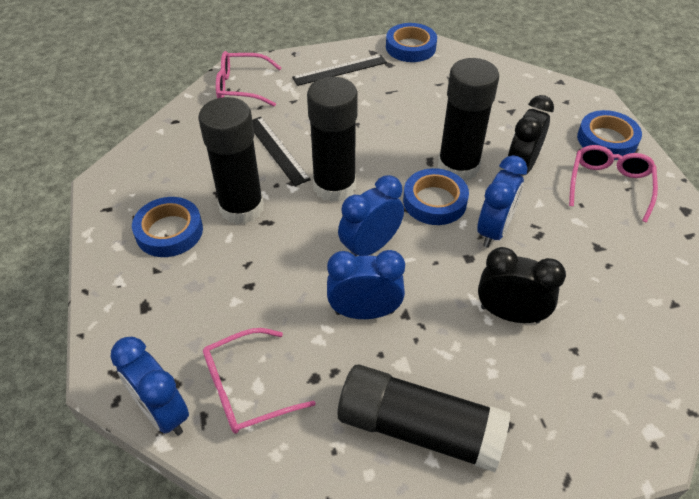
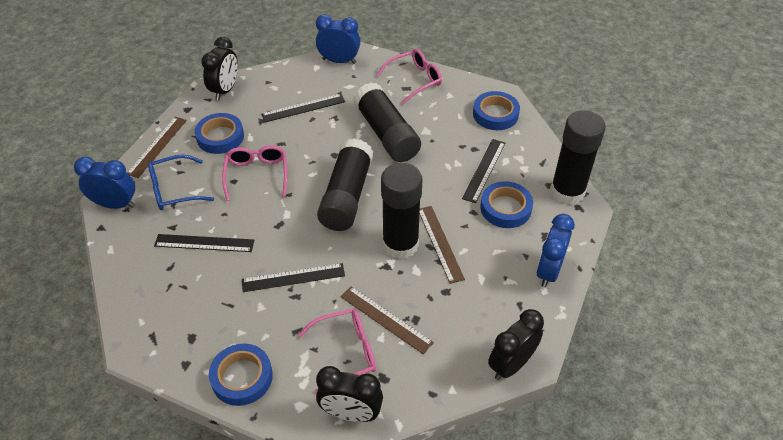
black clock: 2 -> 3
black ruler: 2 -> 4
blue clock: 4 -> 3
blue glasses: 0 -> 1
brown ruler: 0 -> 3

